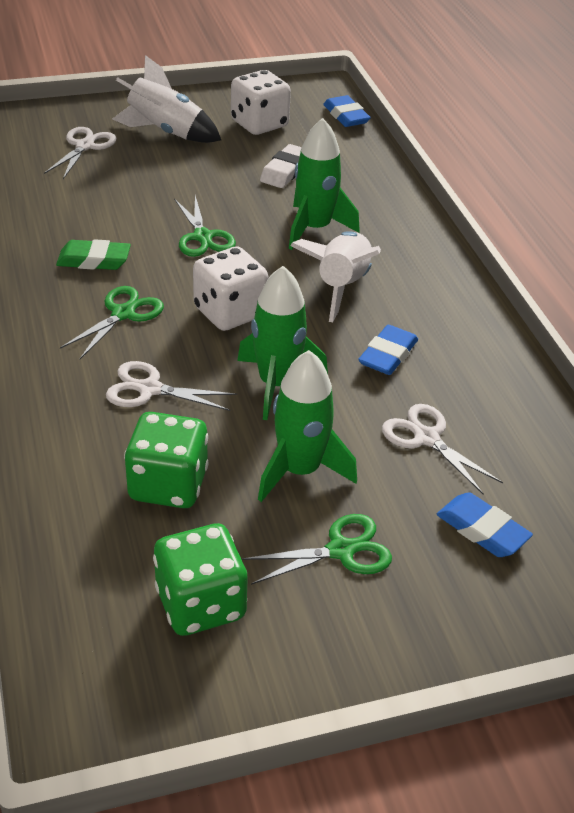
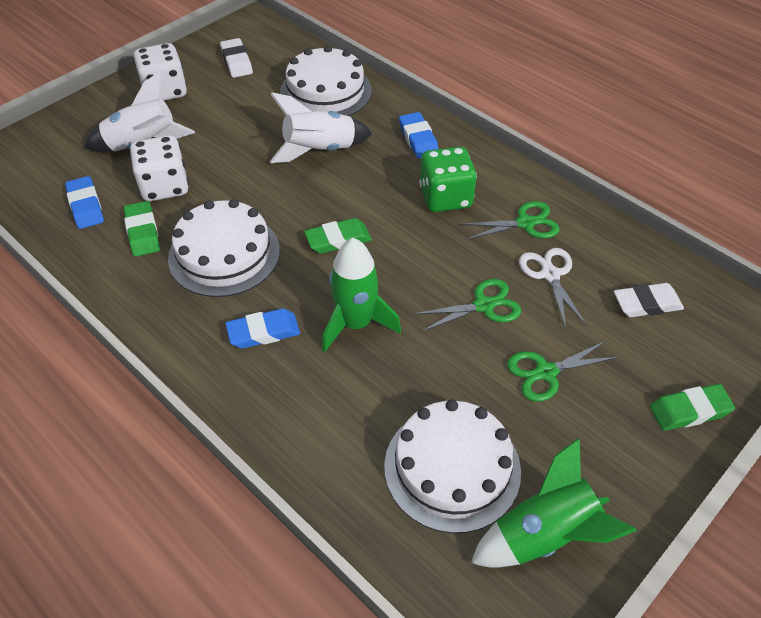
green dice: 2 -> 1
green eraser: 1 -> 3
green rocket: 3 -> 2
white cake: 0 -> 3
white eraser: 1 -> 2
white scissors: 3 -> 1

